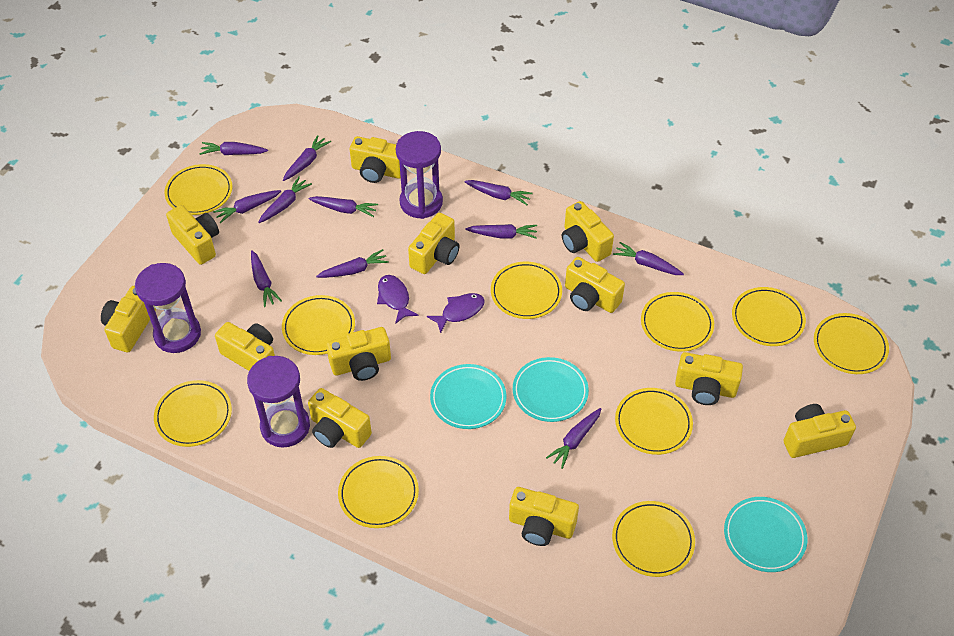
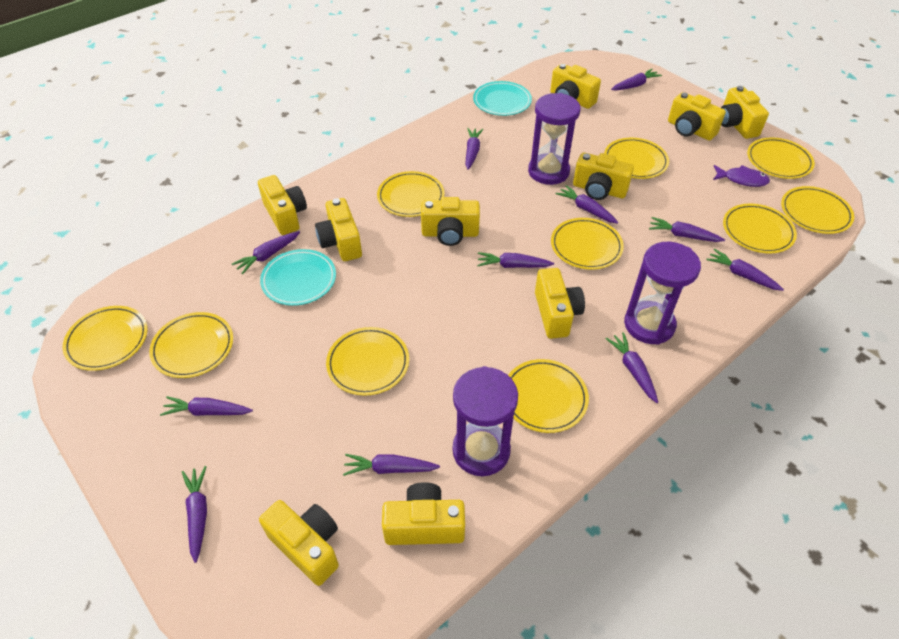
purple fish: 2 -> 1
turquoise plate: 3 -> 2
yellow camera: 12 -> 10

